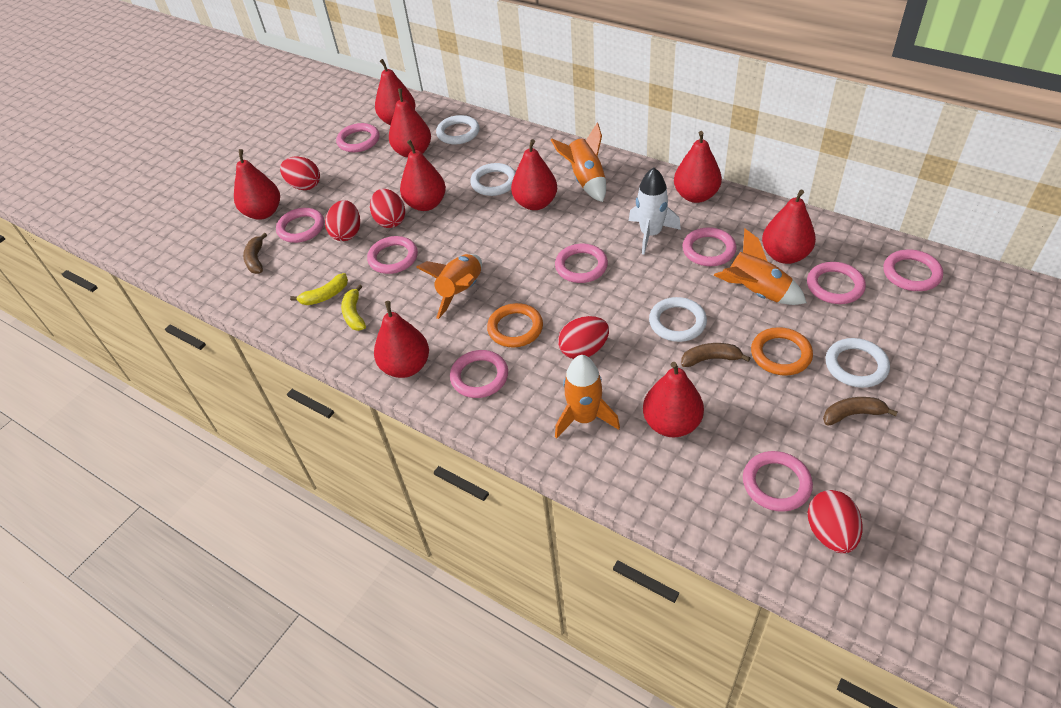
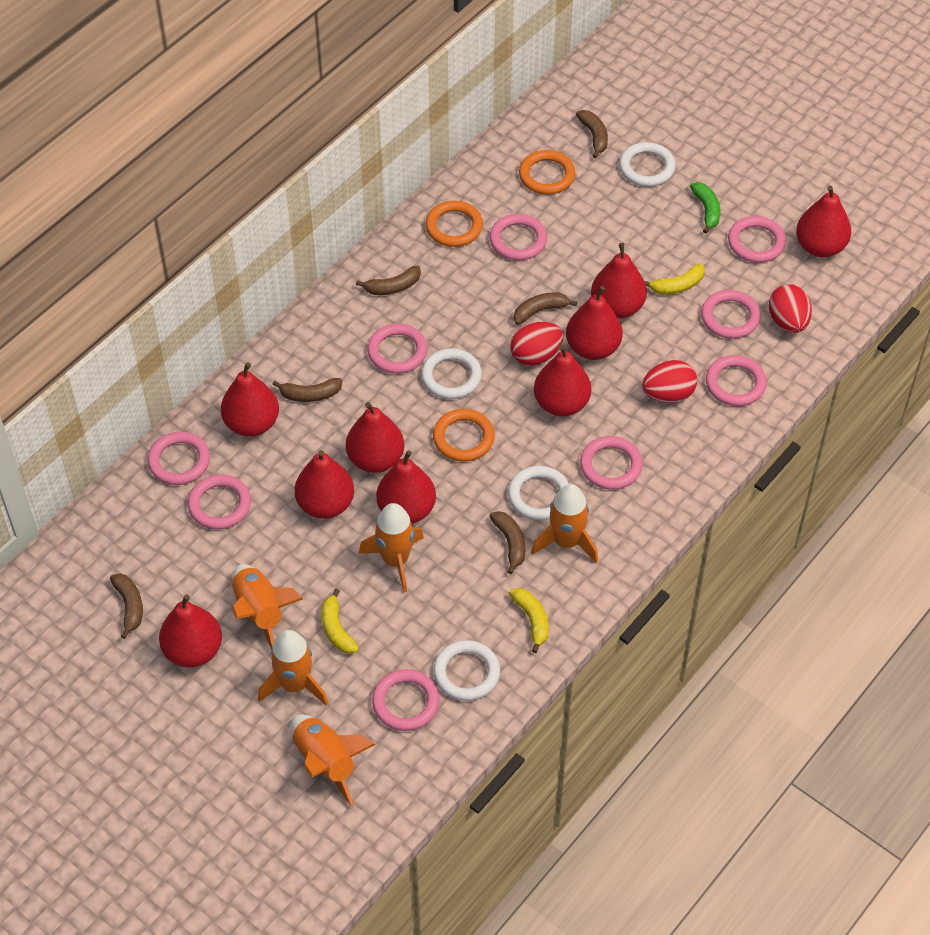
brown banana: 3 -> 6
green banana: 0 -> 1
orange ring: 2 -> 3
orange rocket: 4 -> 5
red egg: 5 -> 3
white rocket: 1 -> 0
yellow banana: 2 -> 3

